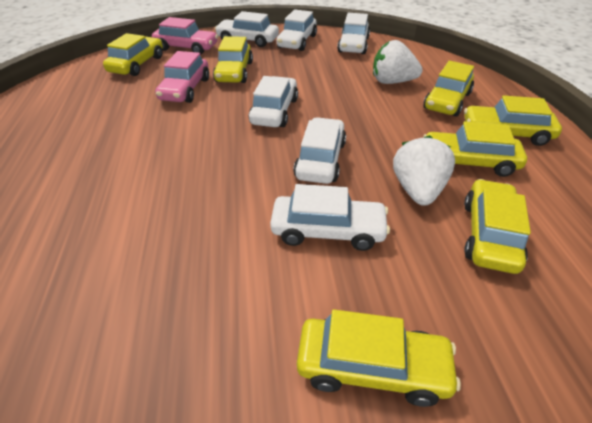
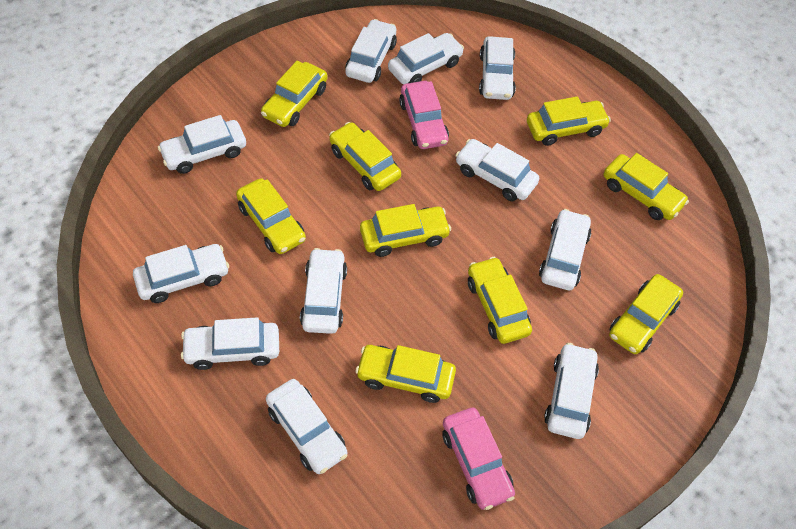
white car: 6 -> 11
white strawberry: 2 -> 0
yellow car: 7 -> 9

